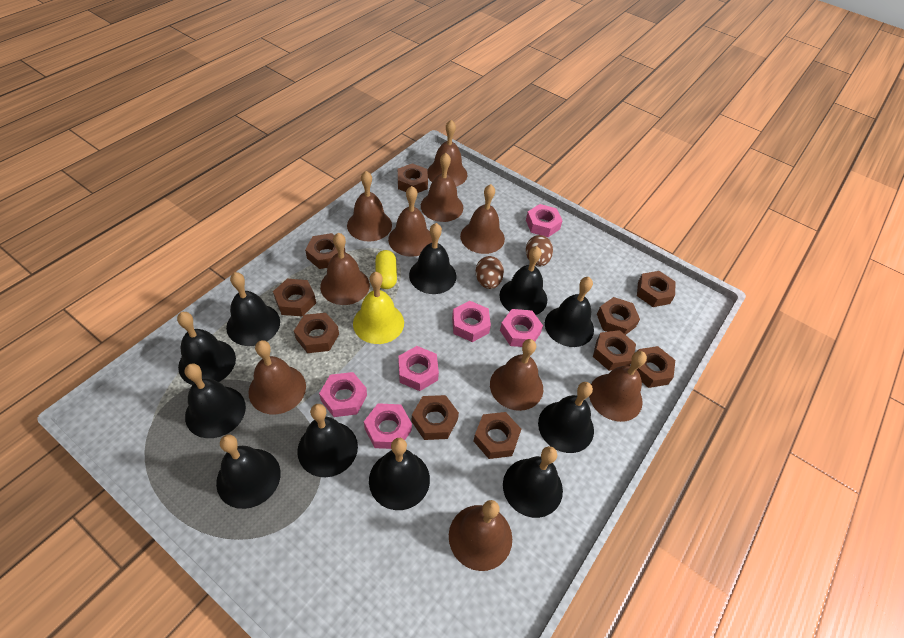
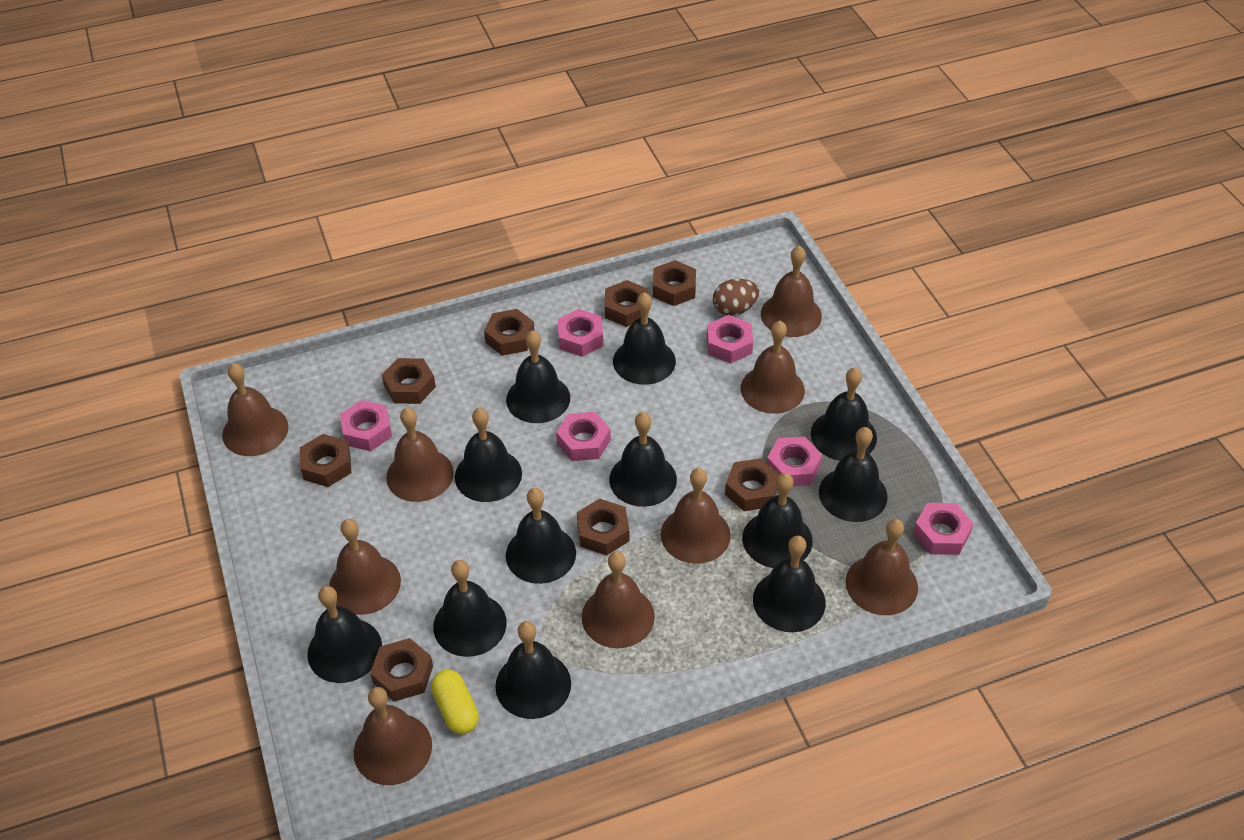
black bell: 11 -> 12
brown bell: 10 -> 9
brown egg: 2 -> 1
brown nut: 10 -> 8
yellow bell: 1 -> 0

